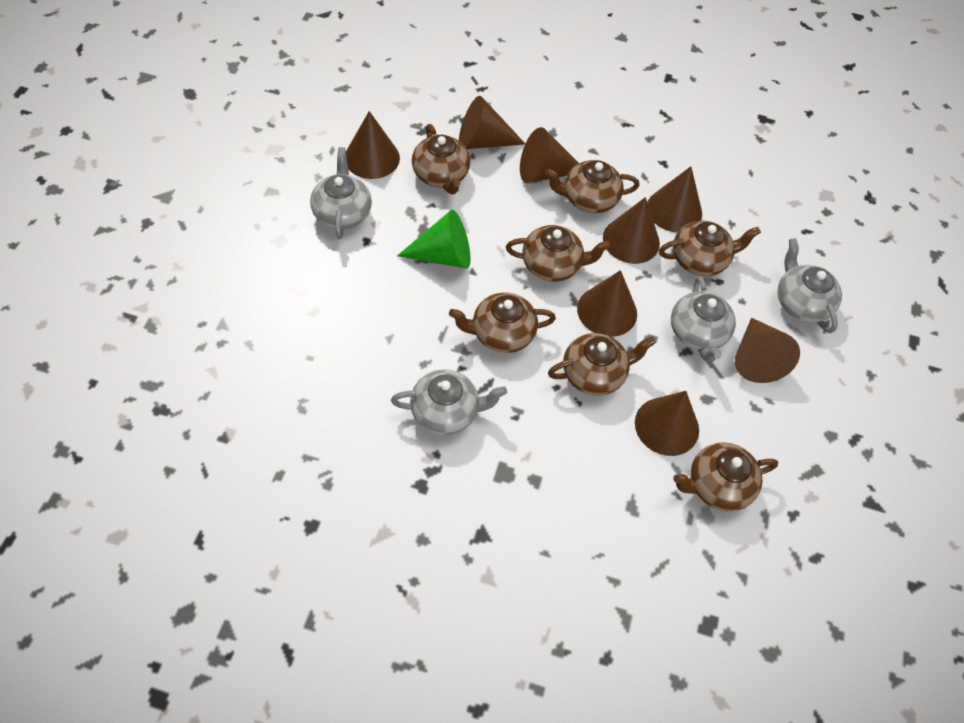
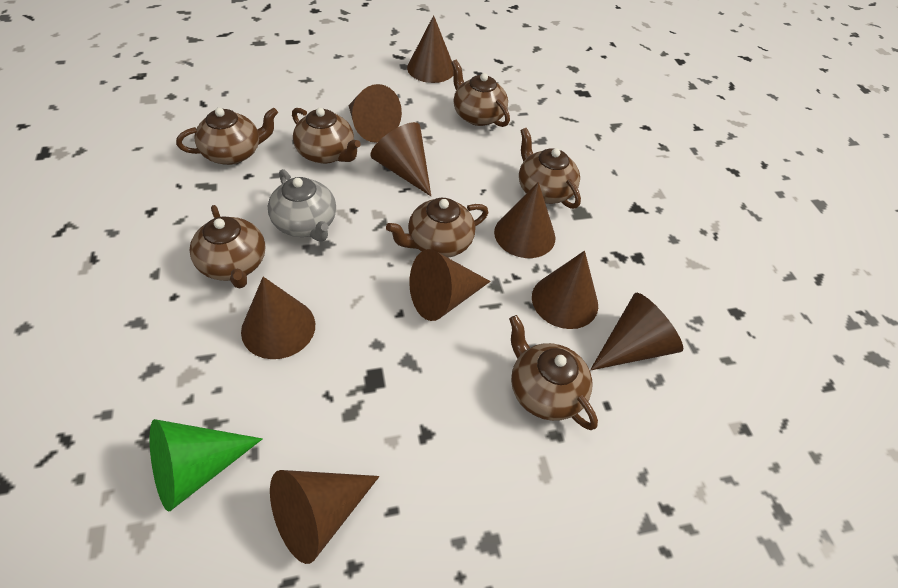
brown cone: 8 -> 9
grey teapot: 4 -> 1

